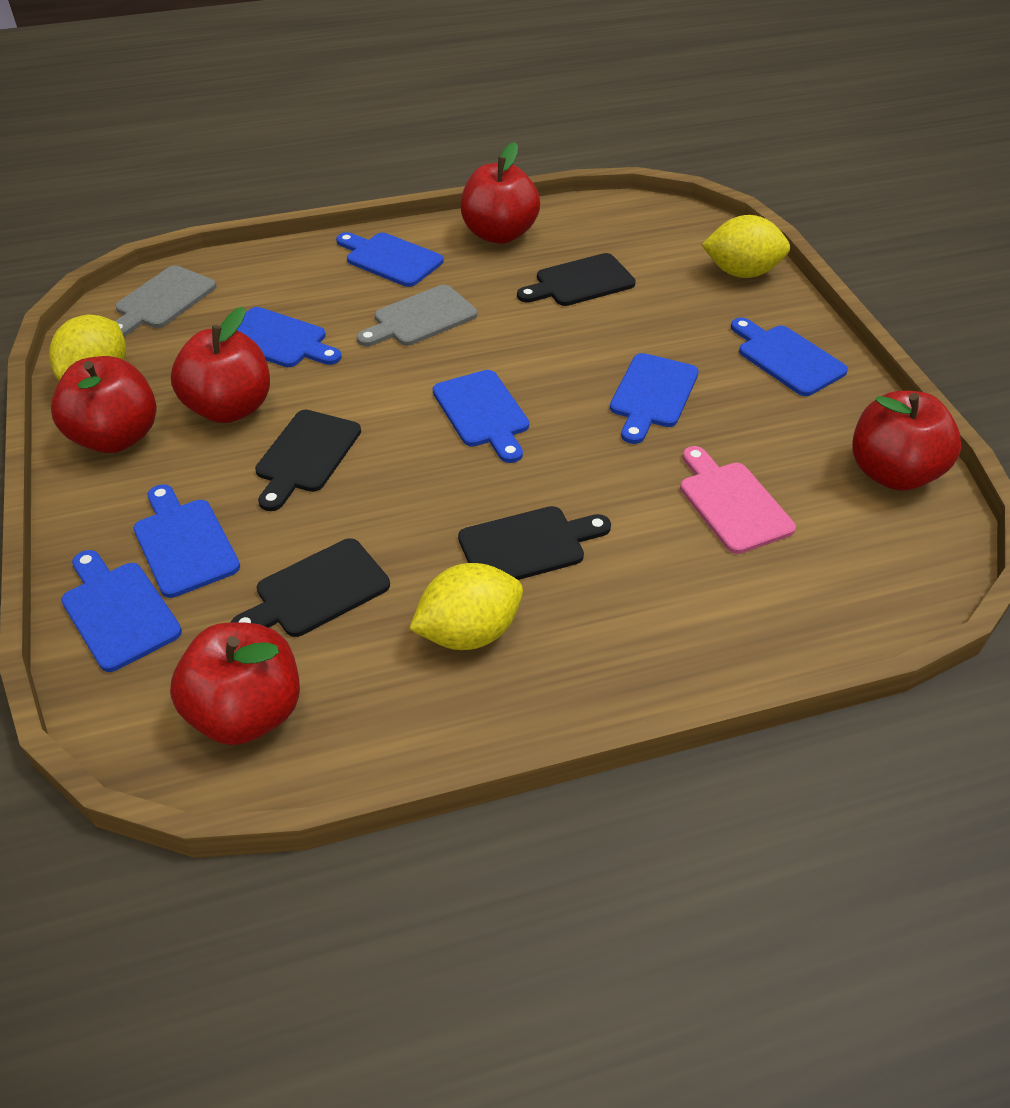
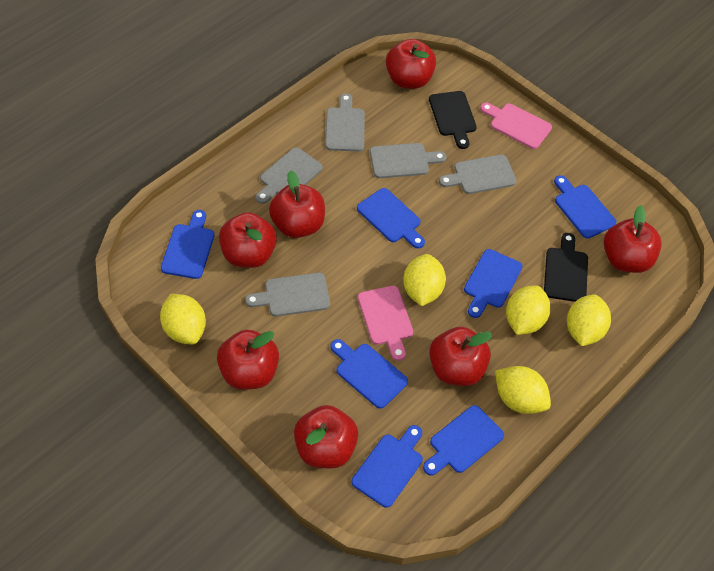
black cutting board: 4 -> 2
grey cutting board: 2 -> 5
pink cutting board: 1 -> 2
red apple: 5 -> 7
yellow lemon: 3 -> 5

